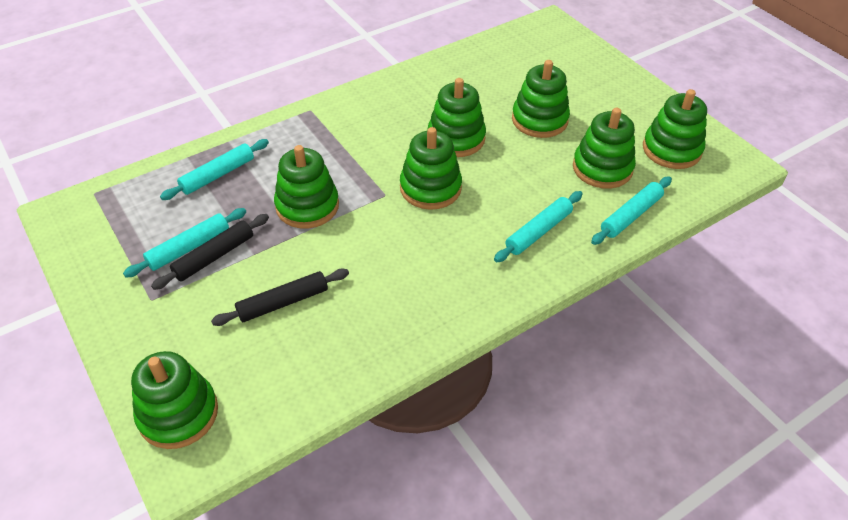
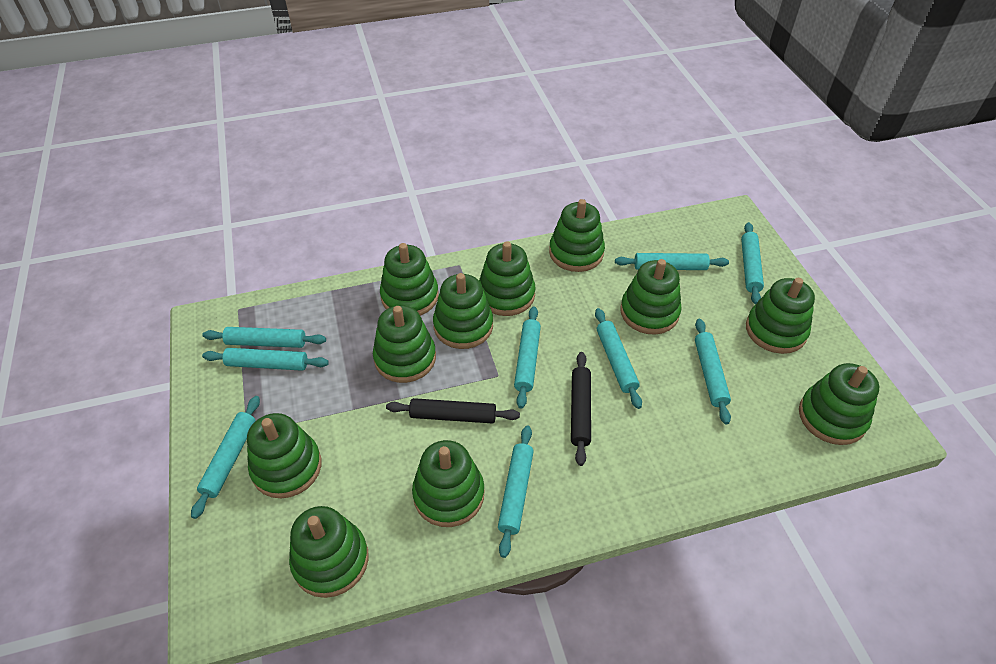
green stacking toy: 7 -> 11
turquoise rolling pin: 4 -> 9

